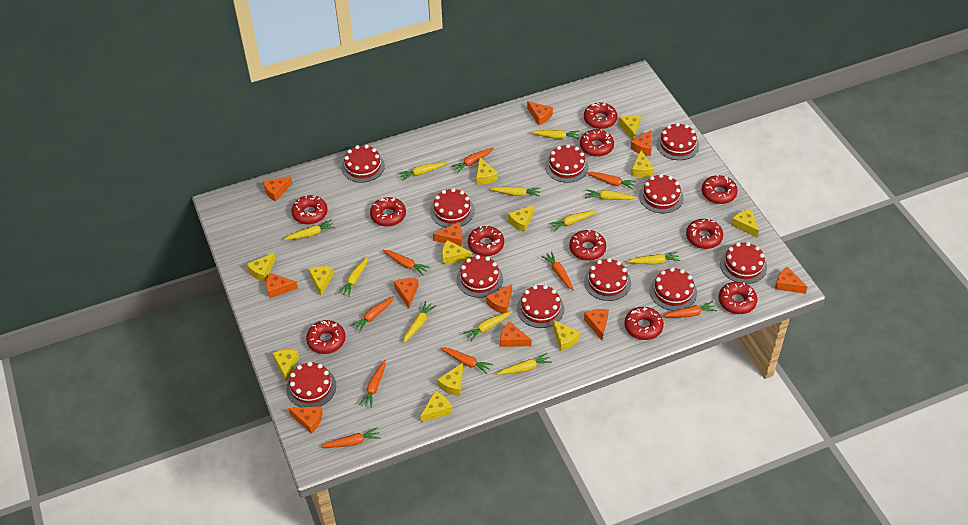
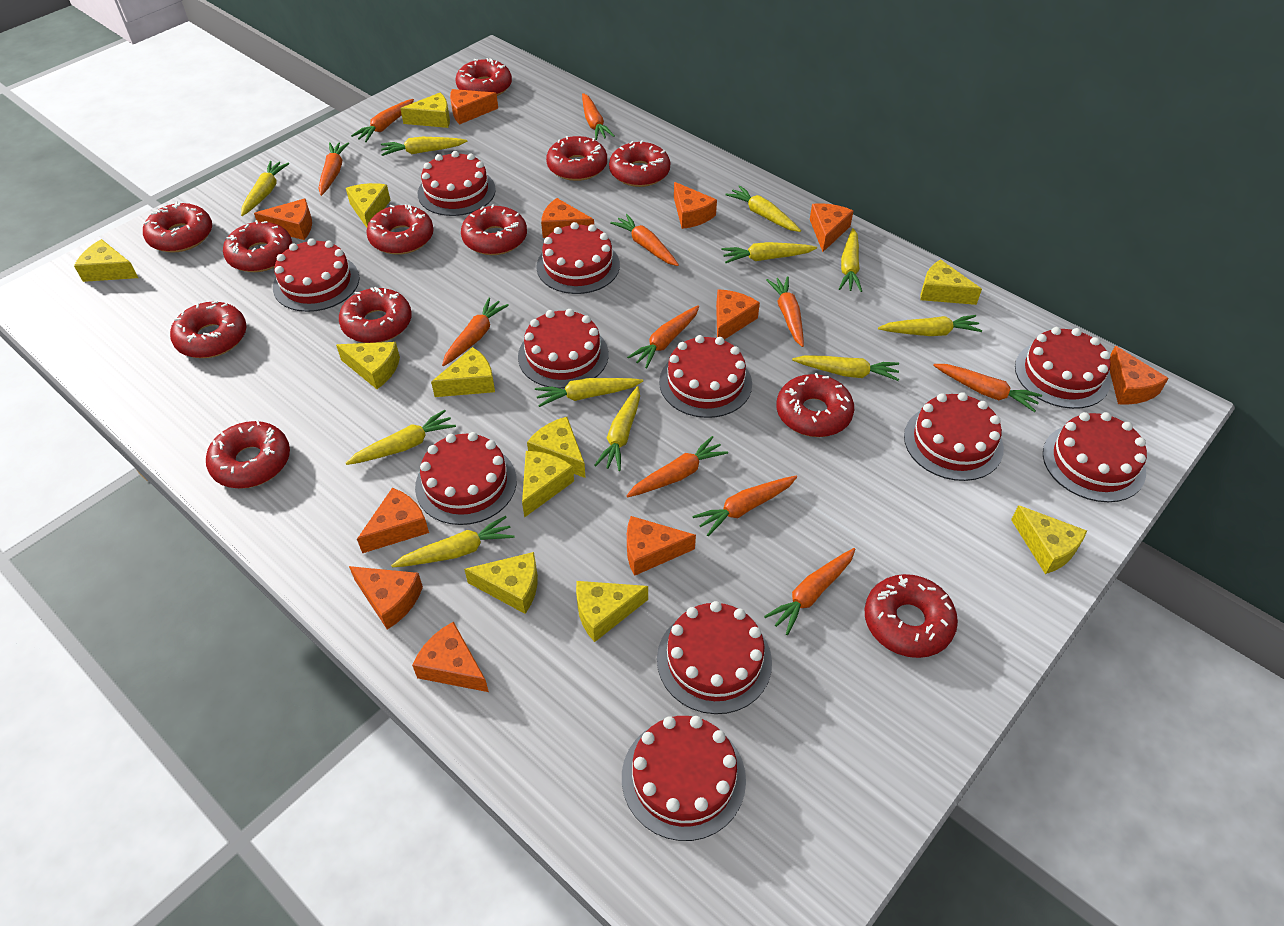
orange carrot: 9 -> 11
red donut: 11 -> 12
yellow cheese: 12 -> 11

